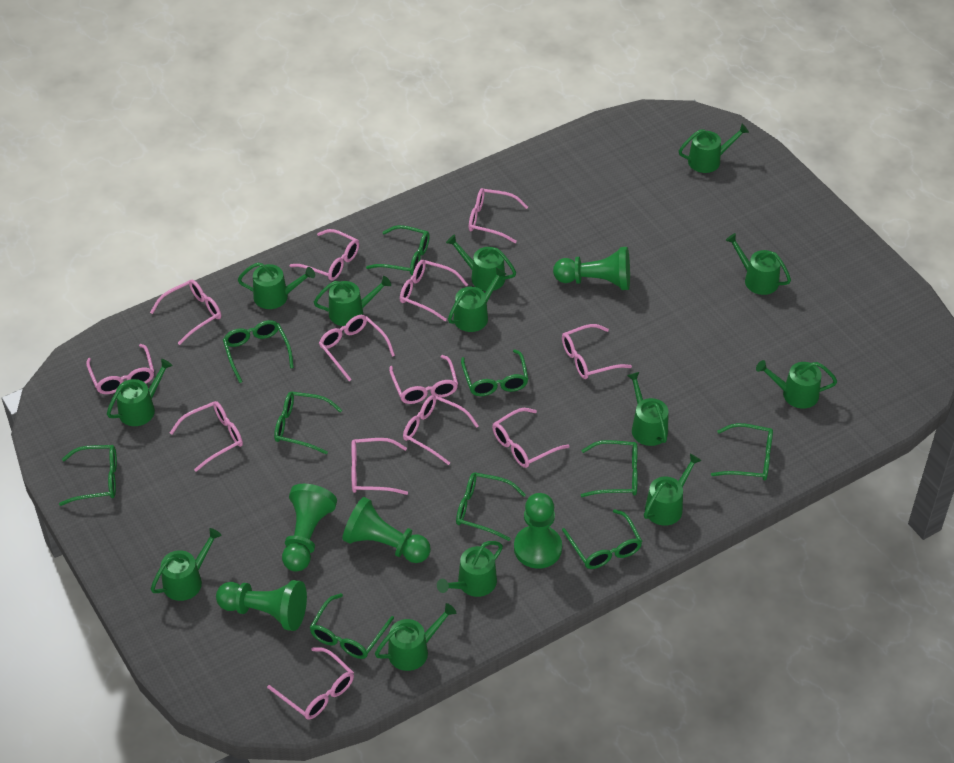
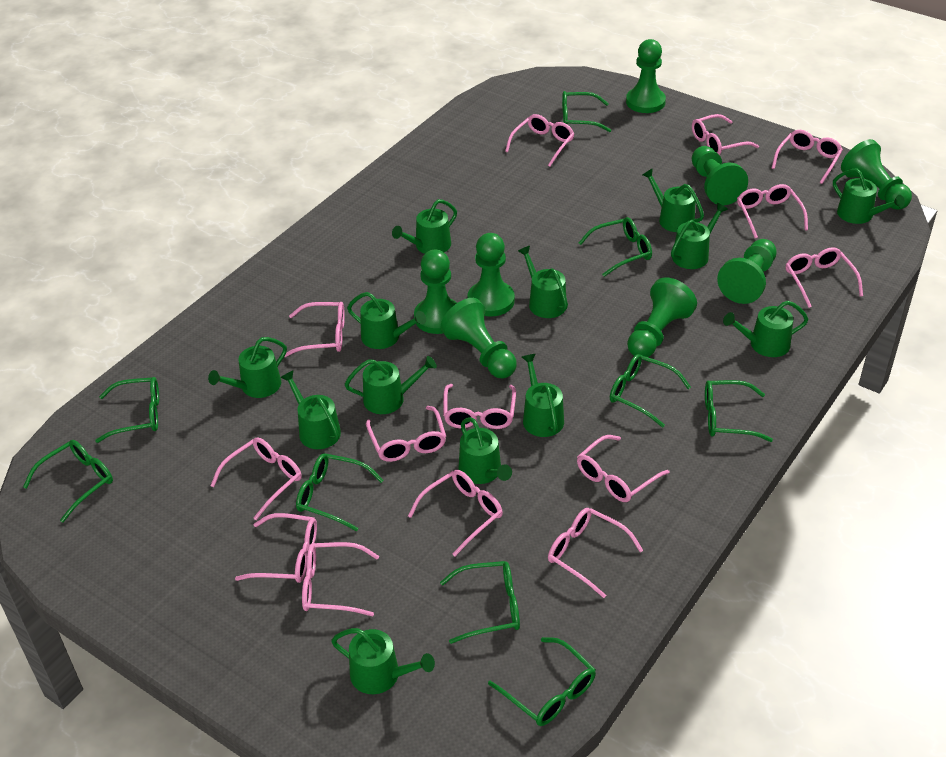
green glasses: 10 -> 9
green pawn: 5 -> 8
pink glasses: 13 -> 14

